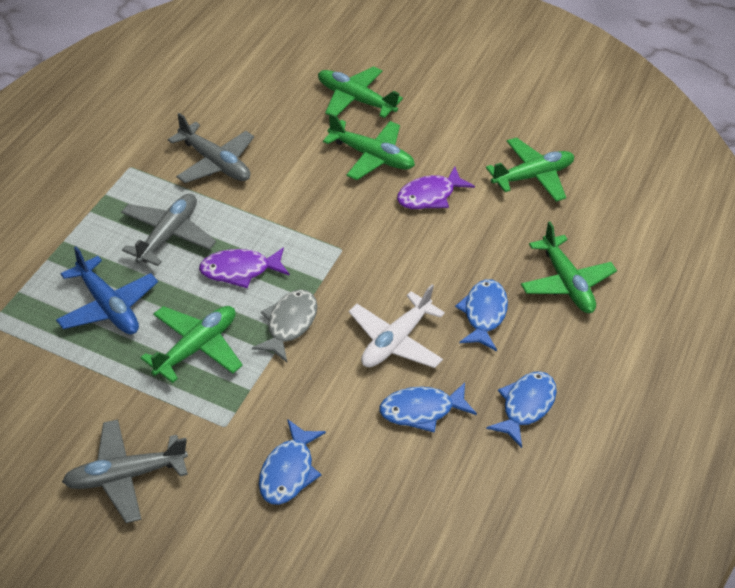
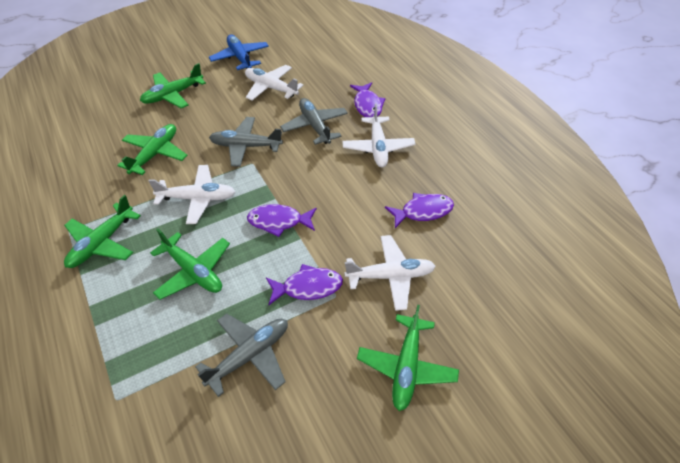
blue fish: 4 -> 0
grey fish: 1 -> 0
purple fish: 2 -> 4
white plane: 1 -> 4

